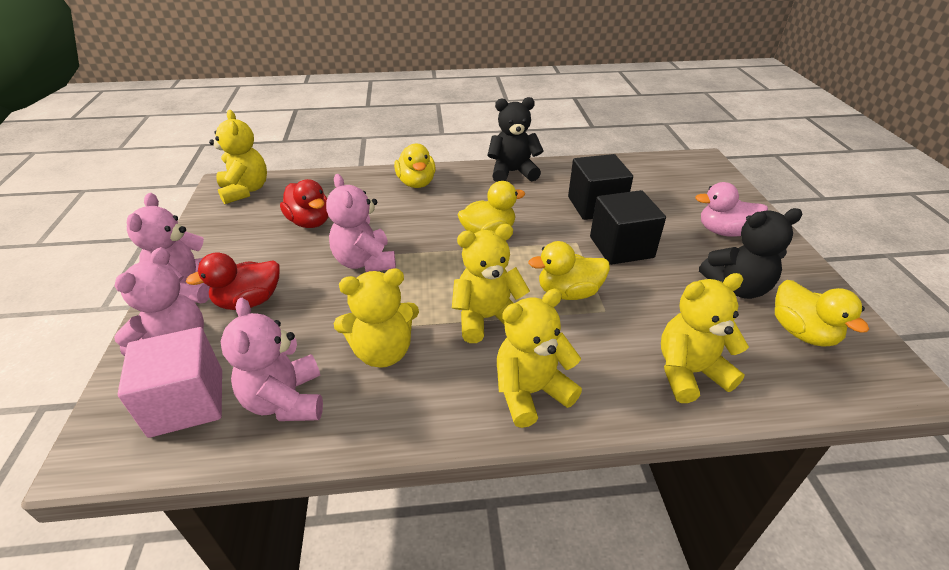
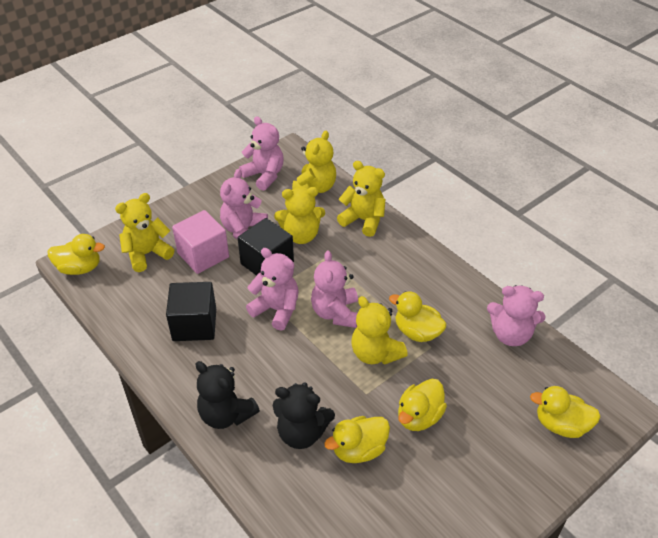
pink duck: 1 -> 0
pink teddy bear: 4 -> 5
red duck: 2 -> 0
yellow duck: 4 -> 5

